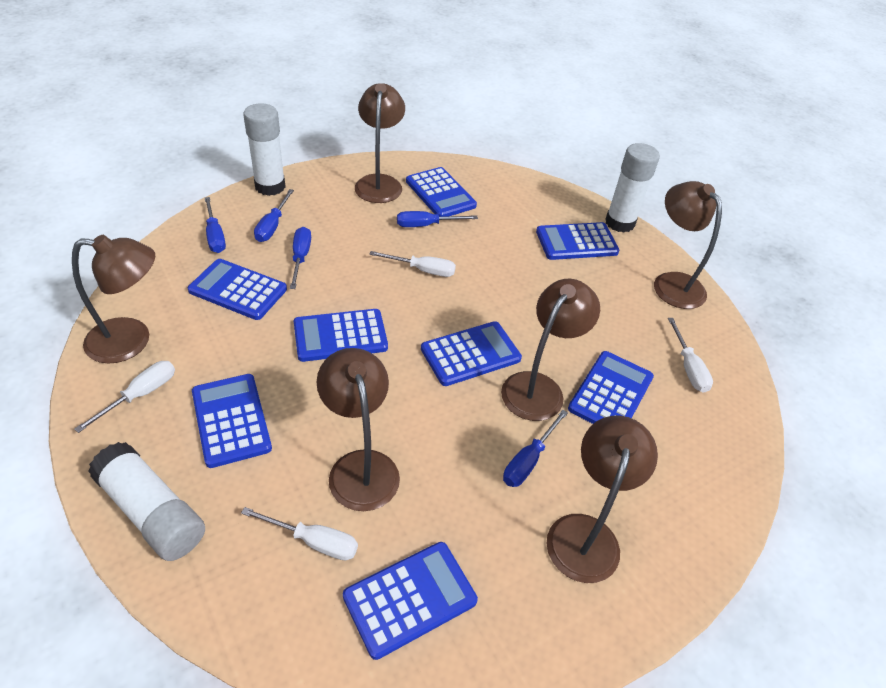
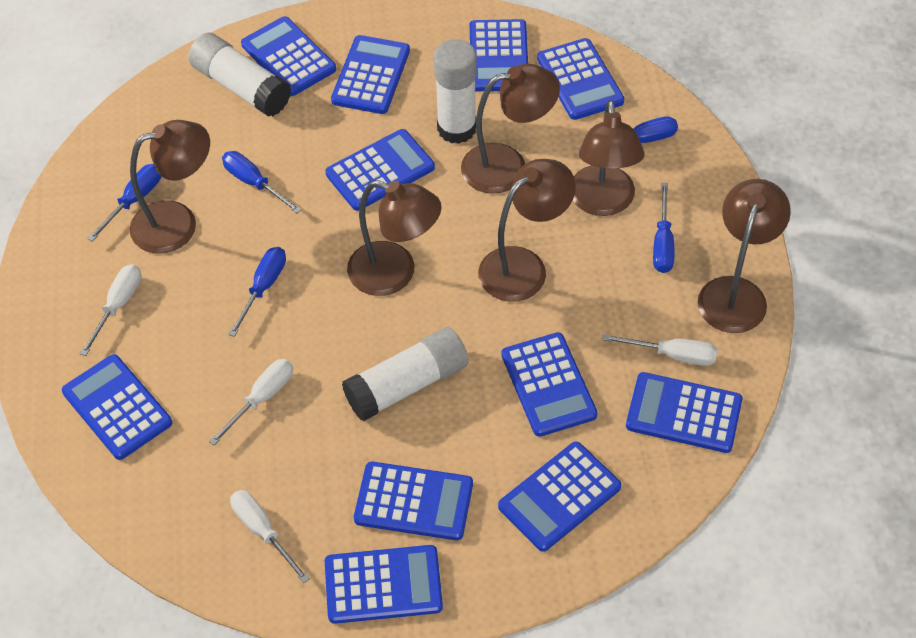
blue calculator: 8 -> 11

